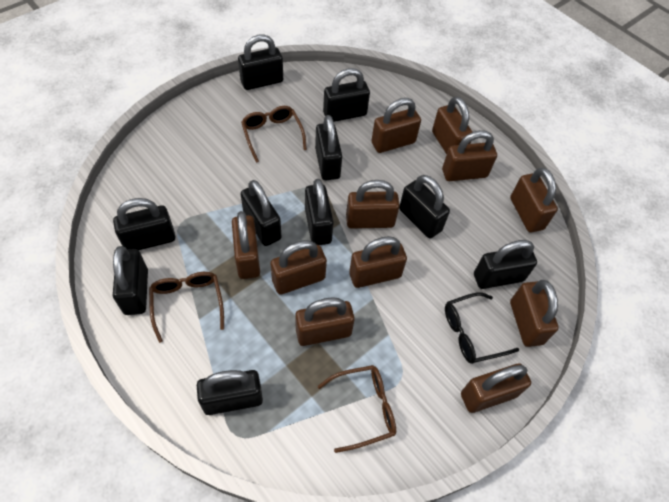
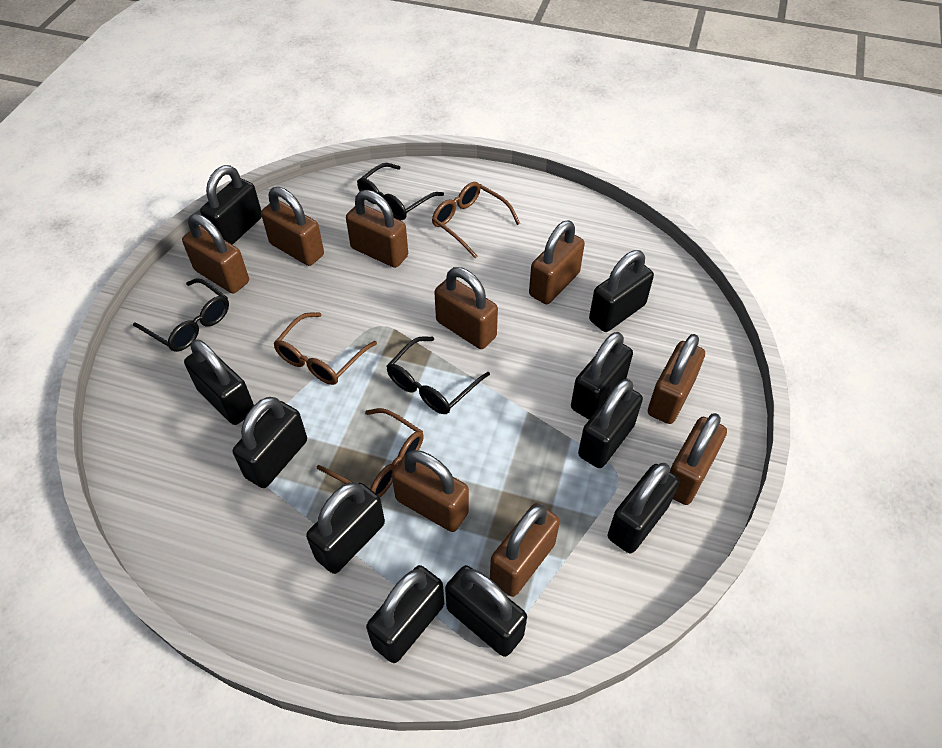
black glasses: 1 -> 3
brown padlock: 11 -> 9

